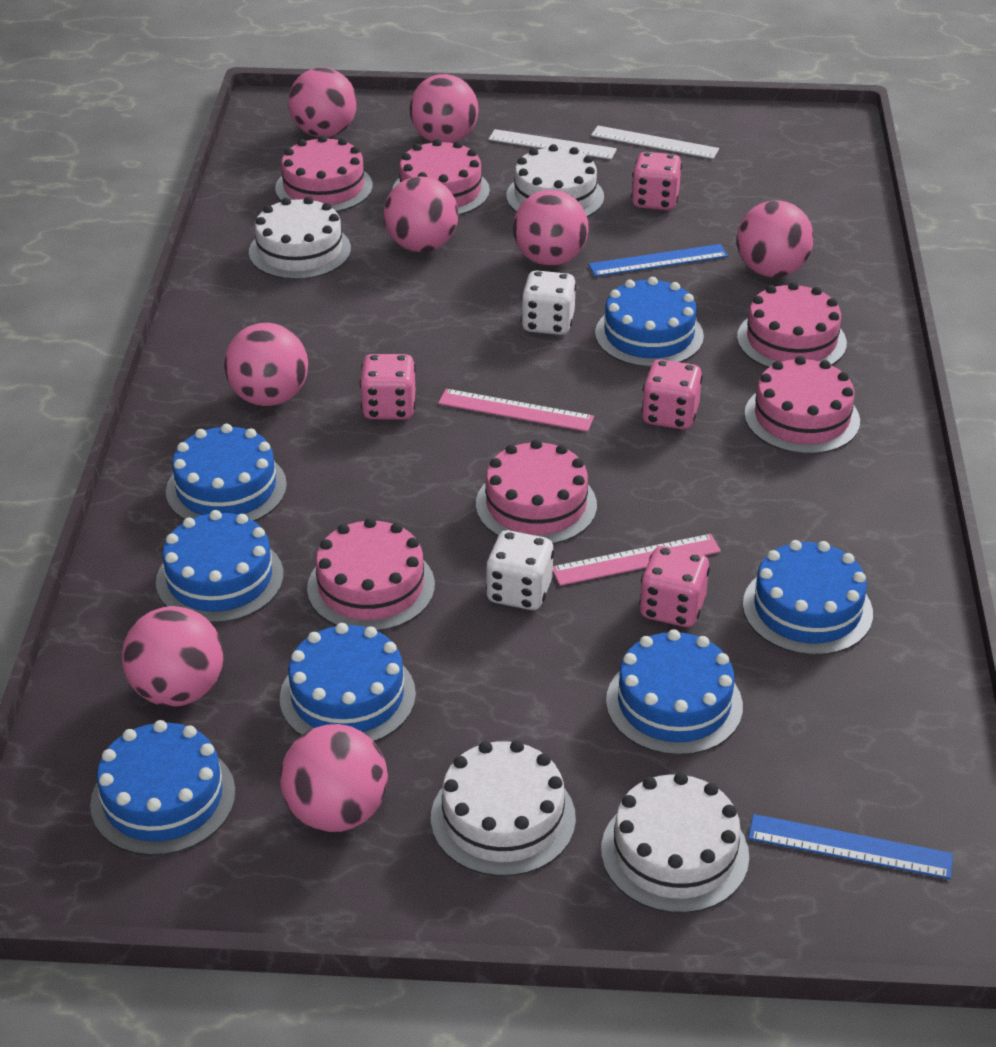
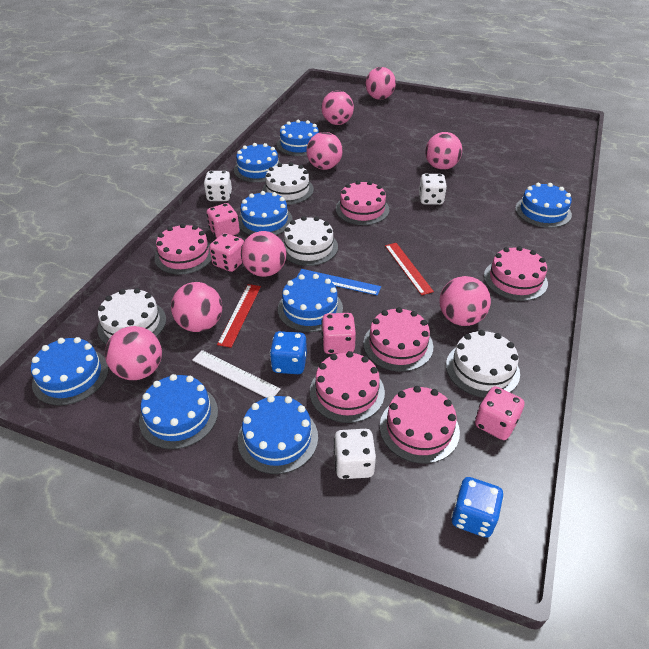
blue cake: 7 -> 8
blue dice: 0 -> 2
blue ruler: 2 -> 1
pink ruler: 2 -> 0
red ruler: 0 -> 2
white dice: 2 -> 3
white ruler: 2 -> 1

